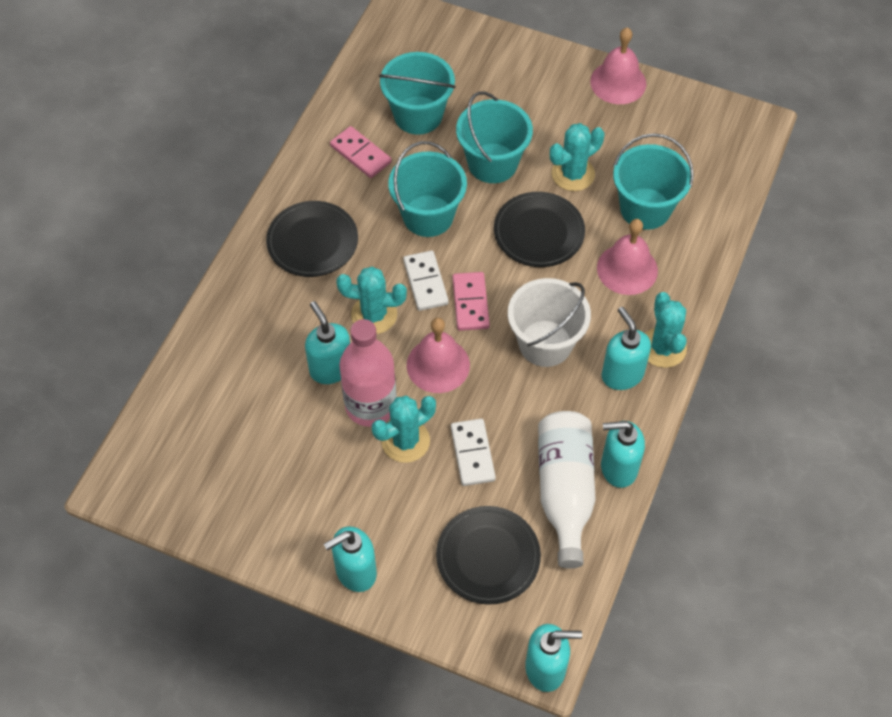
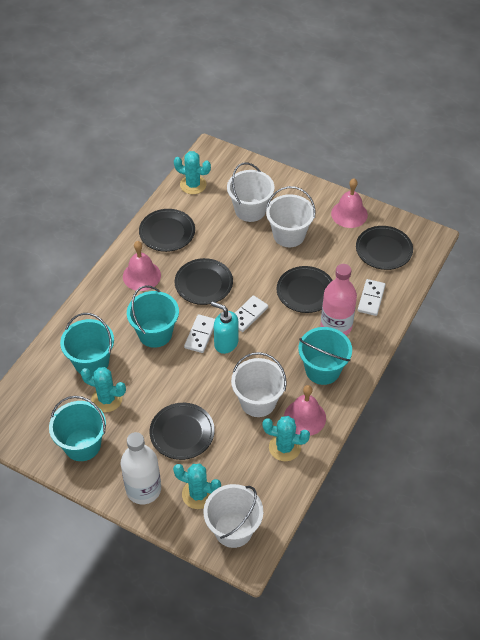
black plate: 3 -> 5
pink domino: 2 -> 0
turquoise soap dispenser: 5 -> 1
white bucket: 1 -> 4
white domino: 2 -> 3

